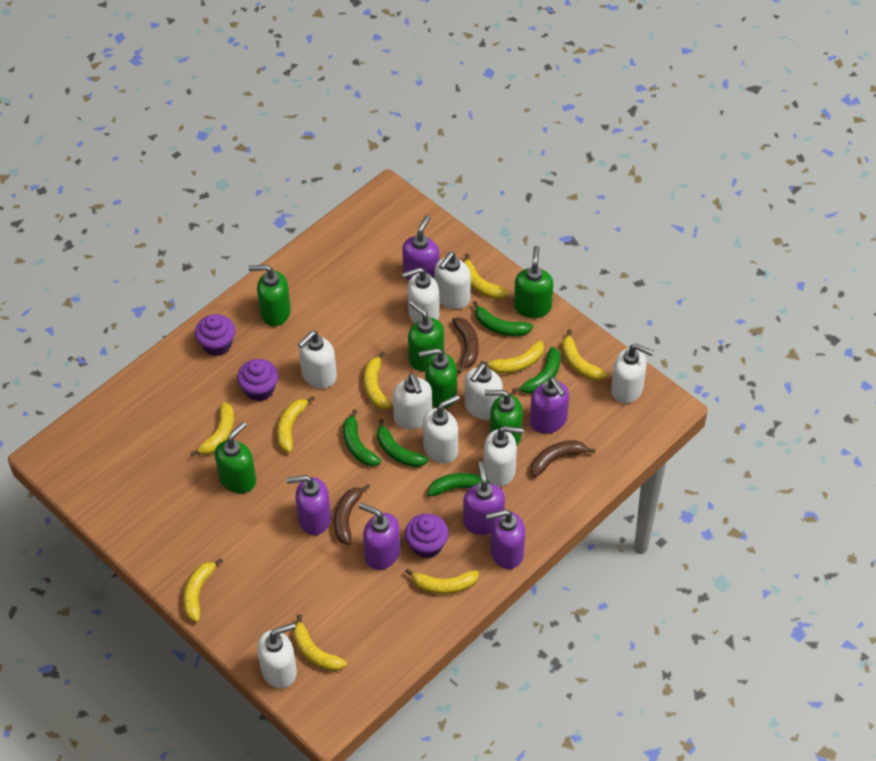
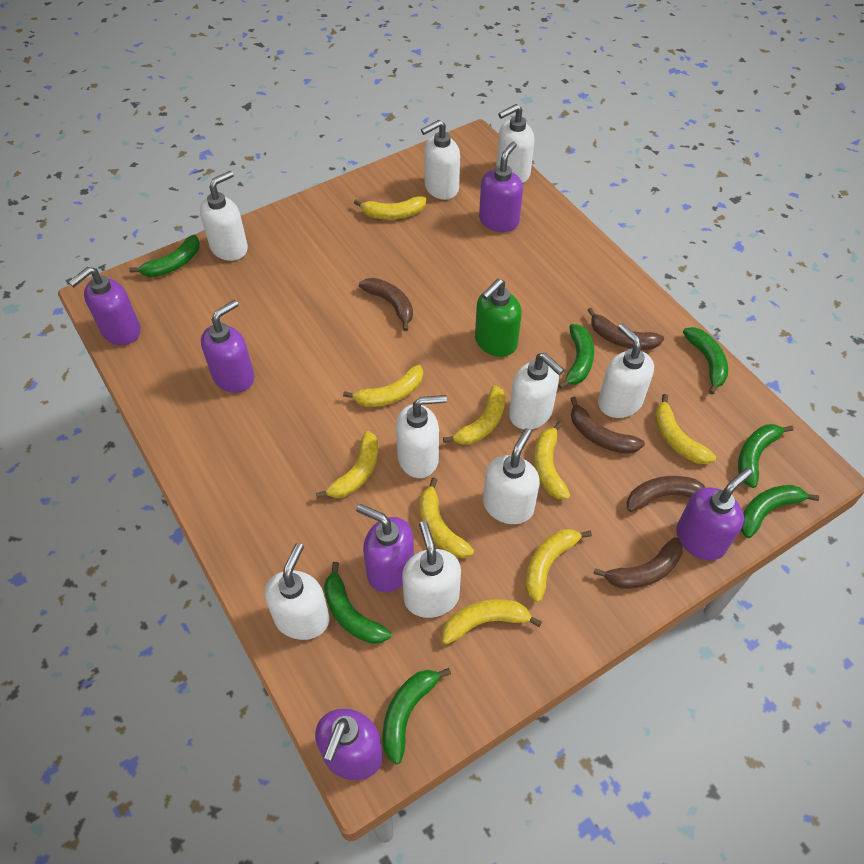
brown banana: 3 -> 5
green banana: 5 -> 7
green soap dispenser: 6 -> 1
purple cupcake: 3 -> 0

